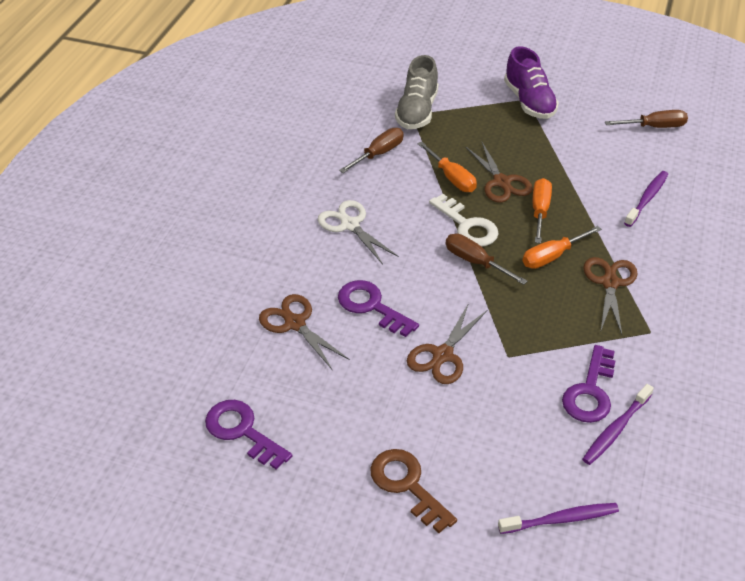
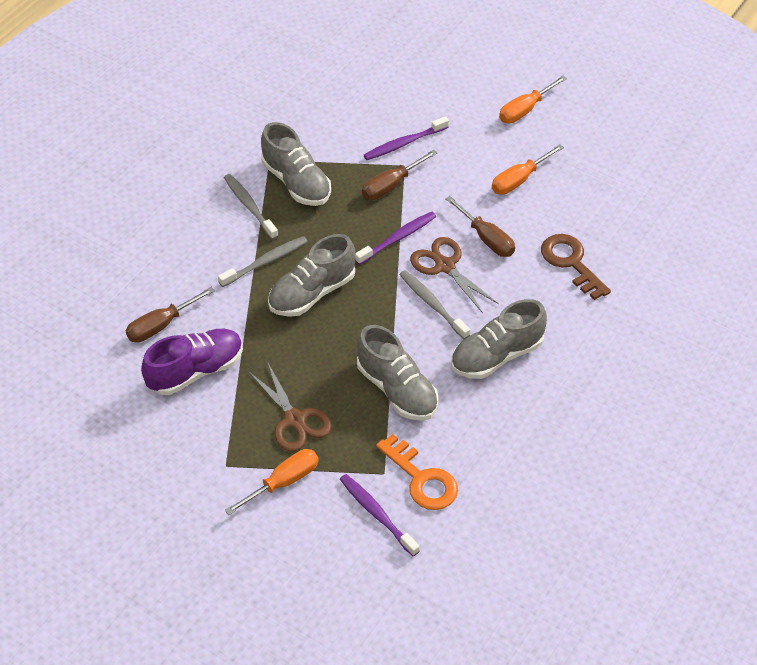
brown scissors: 4 -> 2
grey shoe: 1 -> 4
grey toothbrush: 0 -> 3
orange key: 0 -> 1
purple key: 3 -> 0
white key: 1 -> 0
white scissors: 1 -> 0

